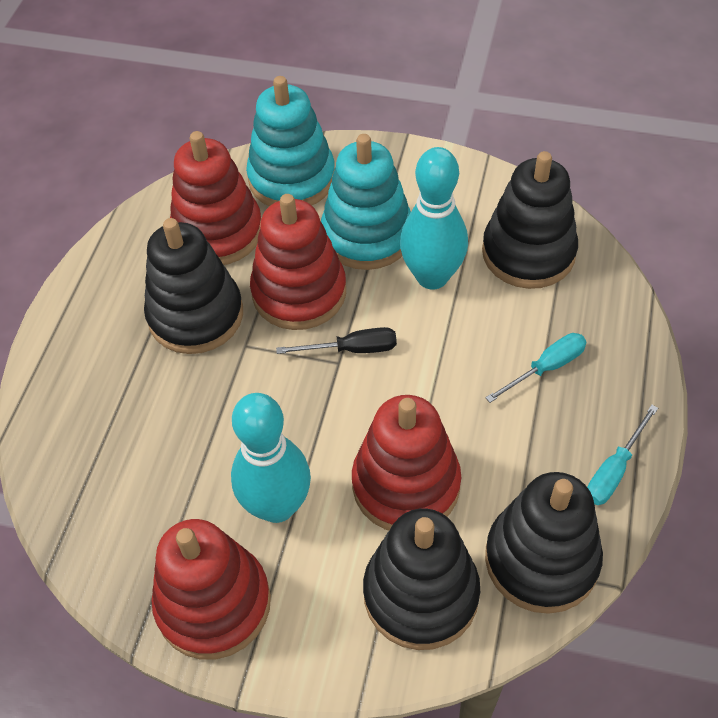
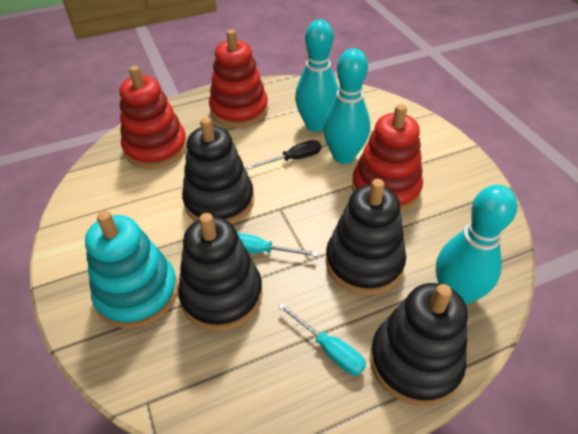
red stacking toy: 4 -> 3
turquoise bowling pin: 2 -> 3
turquoise stacking toy: 2 -> 1

